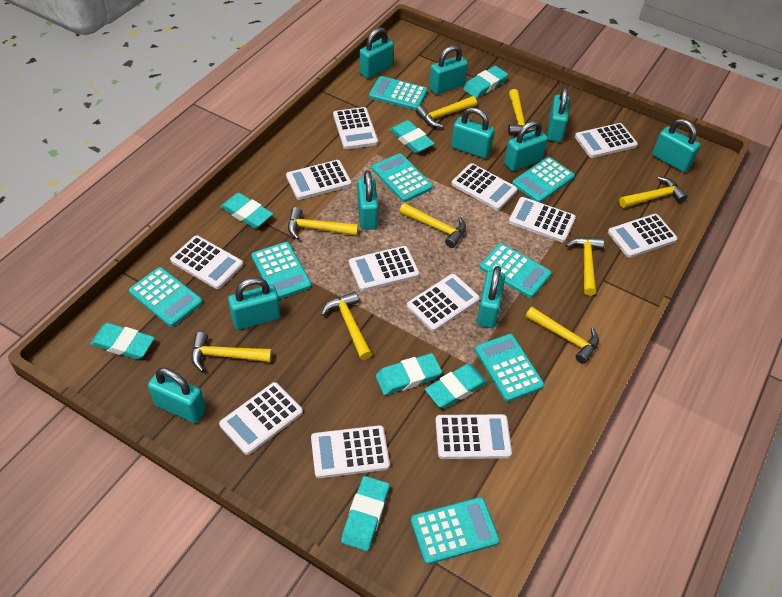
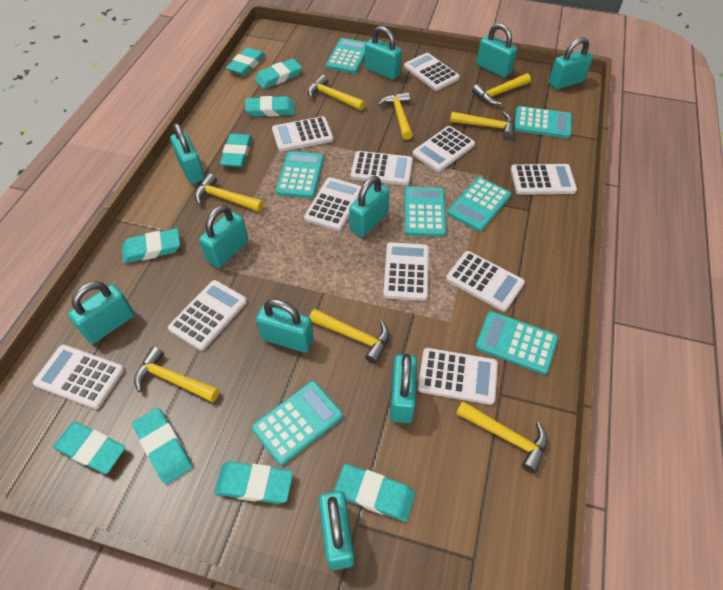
turquoise calculator: 8 -> 7
turquoise eraser: 7 -> 9
white calculator: 12 -> 11
yellow hammer: 9 -> 8

